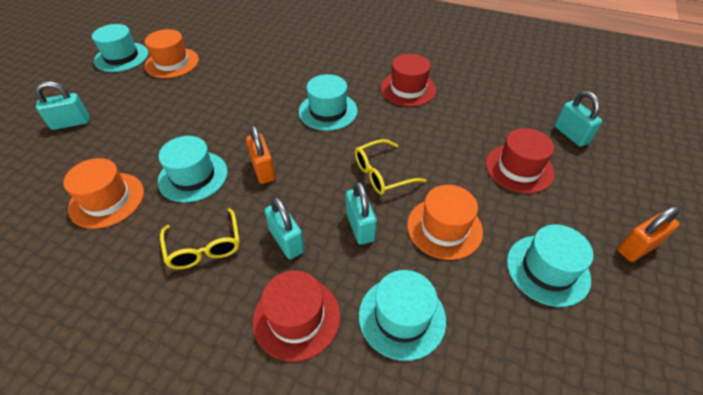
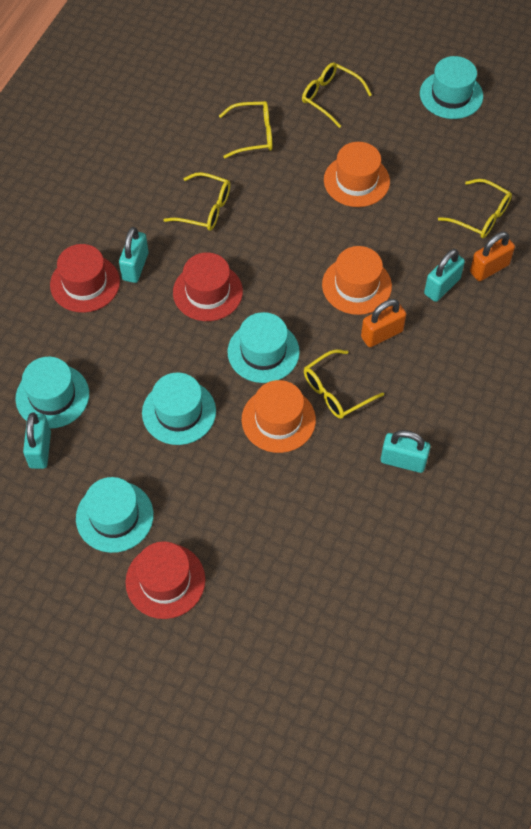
yellow glasses: 2 -> 5

